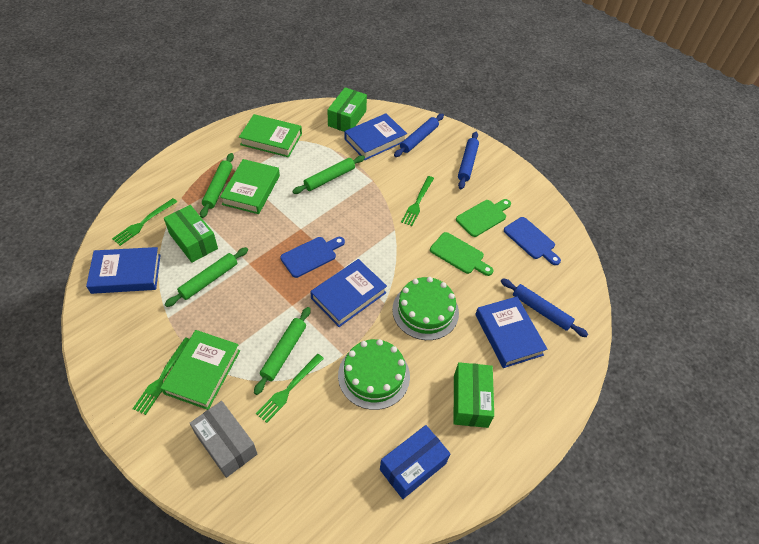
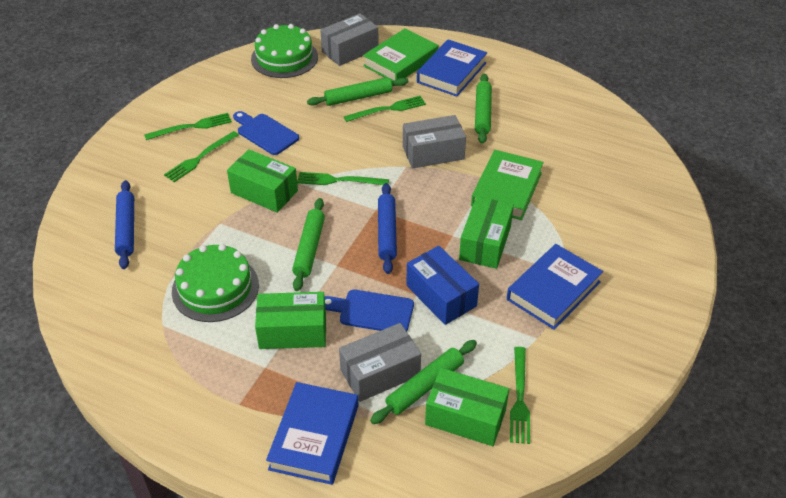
blue book: 4 -> 3
blue rolling pin: 3 -> 2
green book: 3 -> 2
green box: 3 -> 4
green cutting board: 2 -> 0
green fork: 4 -> 5
grey box: 1 -> 3

